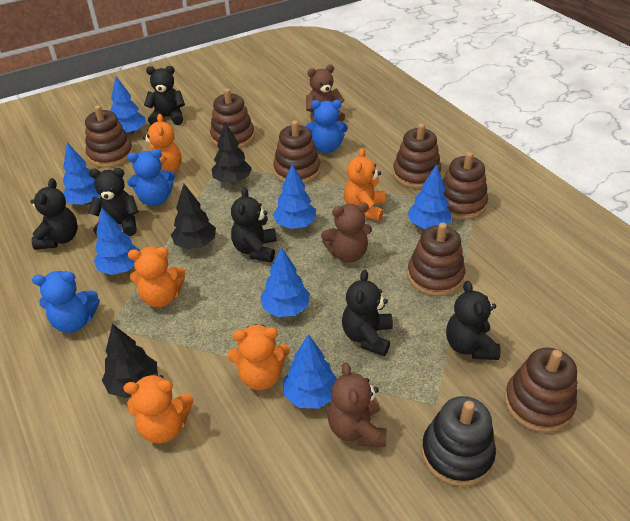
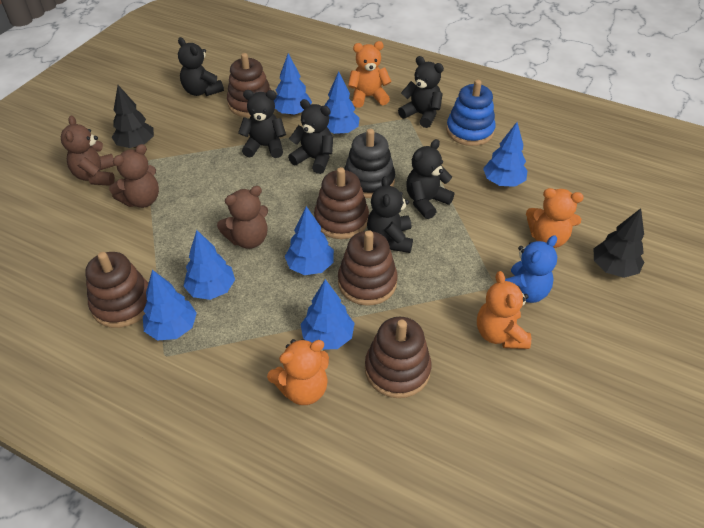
black tree: 3 -> 2
blue stacking toy: 0 -> 1
blue teddy bear: 3 -> 1
brown stacking toy: 7 -> 5
orange teddy bear: 5 -> 4

